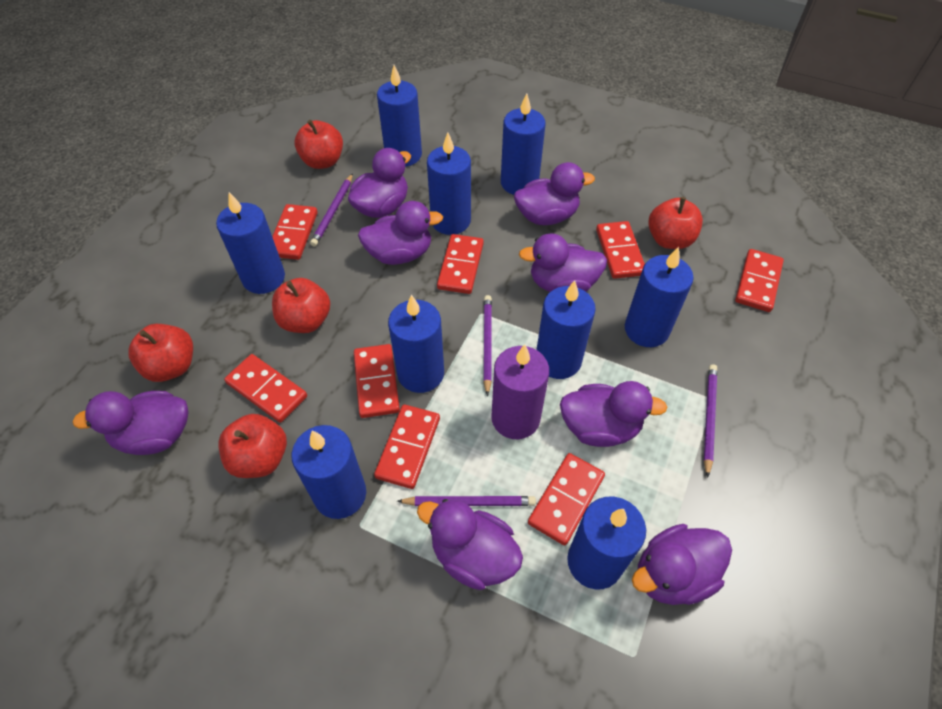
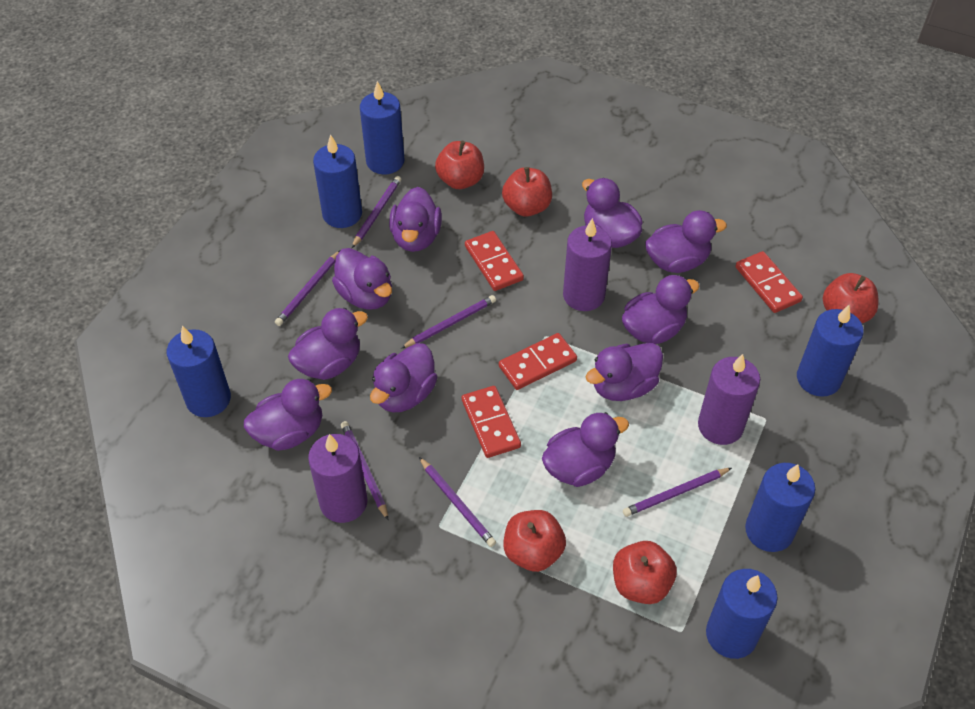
blue candle: 9 -> 6
purple candle: 1 -> 3
purple duck: 8 -> 10
purple pencil: 4 -> 6
red domino: 8 -> 4

